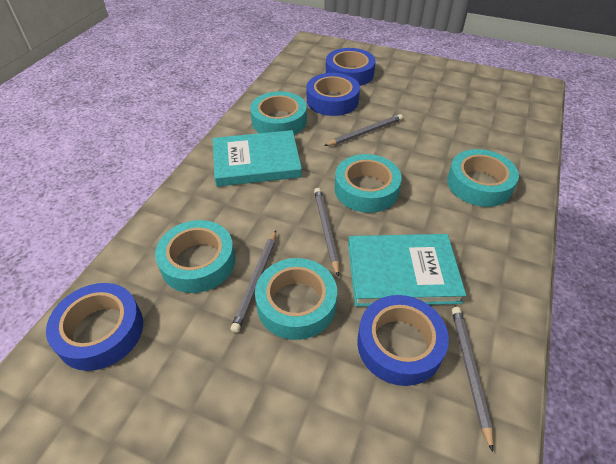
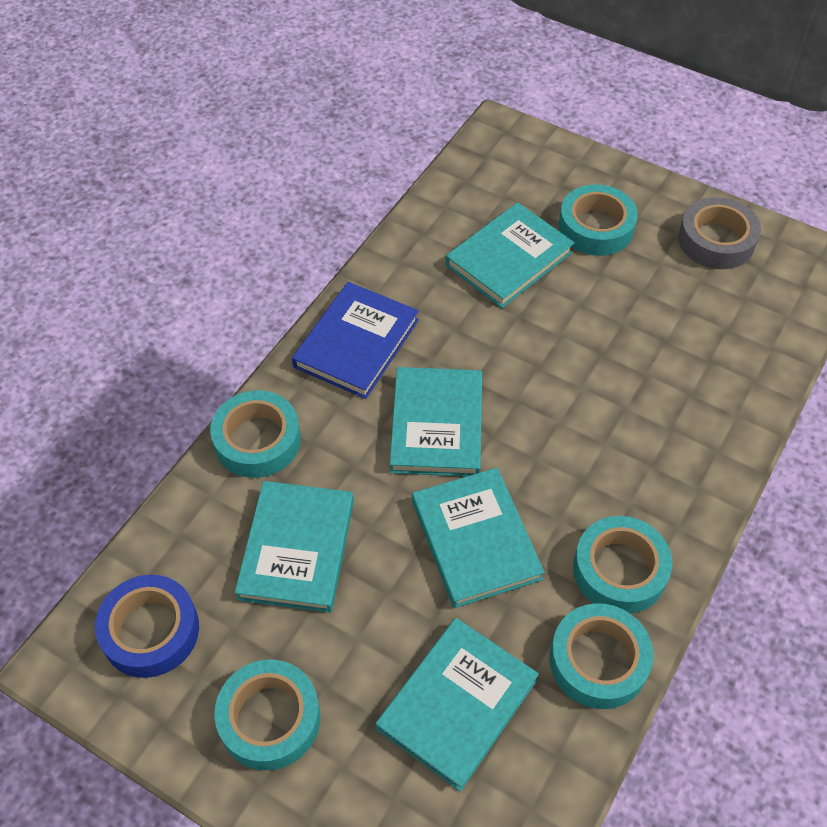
blue book: 0 -> 1
blue tape: 4 -> 1
grey pencil: 4 -> 0
grey tape: 0 -> 1
turquoise book: 2 -> 5

